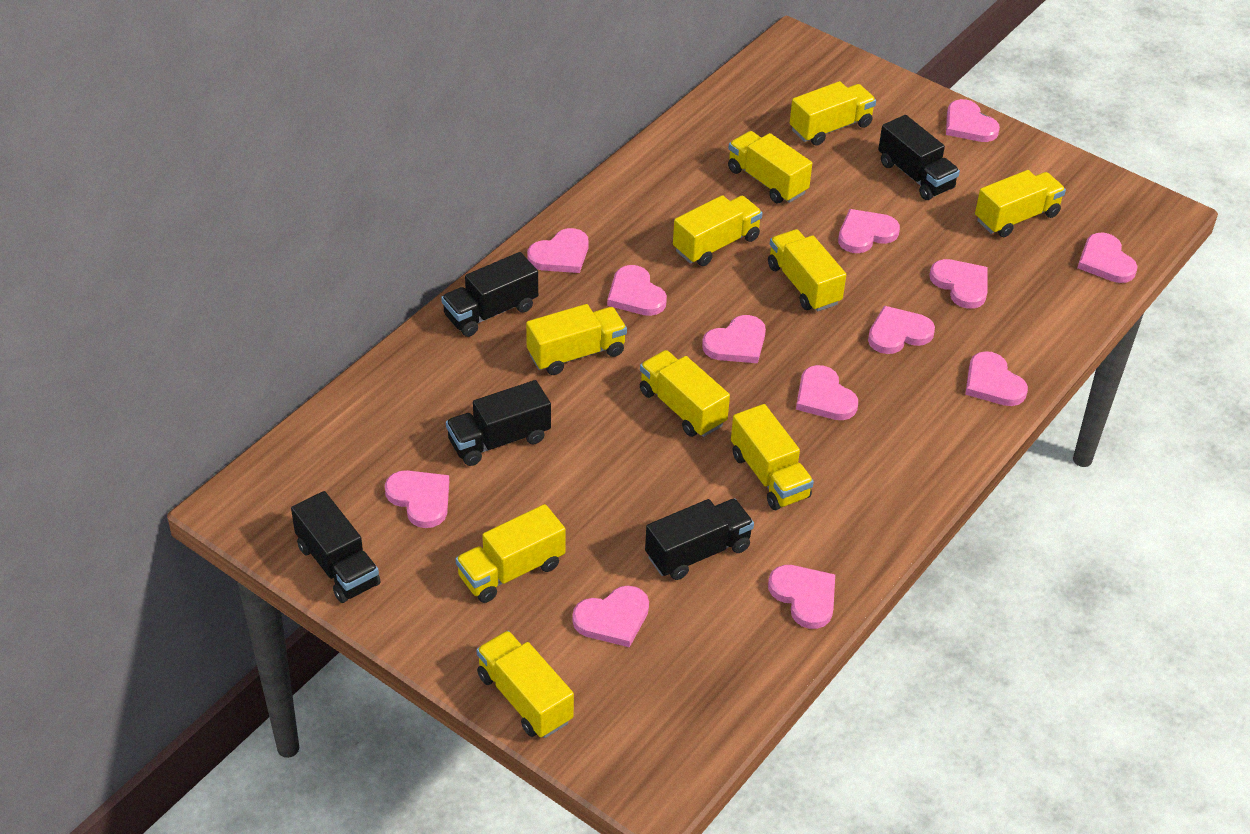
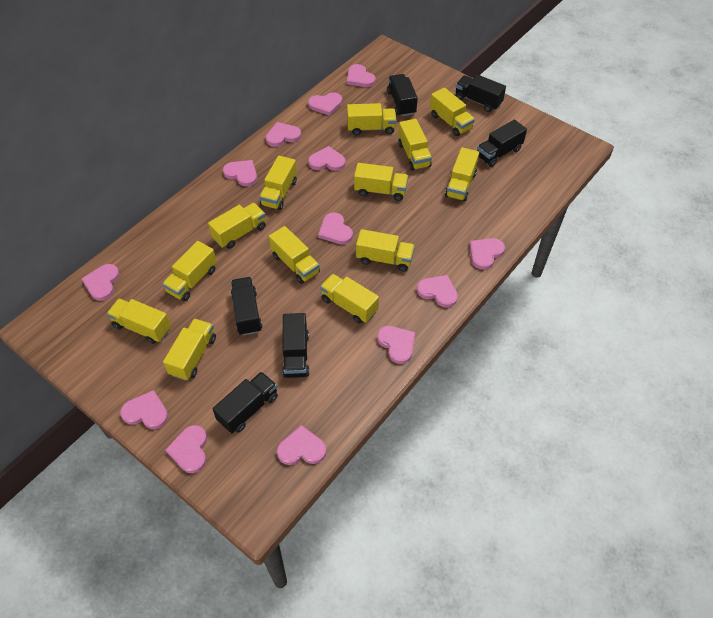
black truck: 5 -> 6
yellow truck: 10 -> 13

